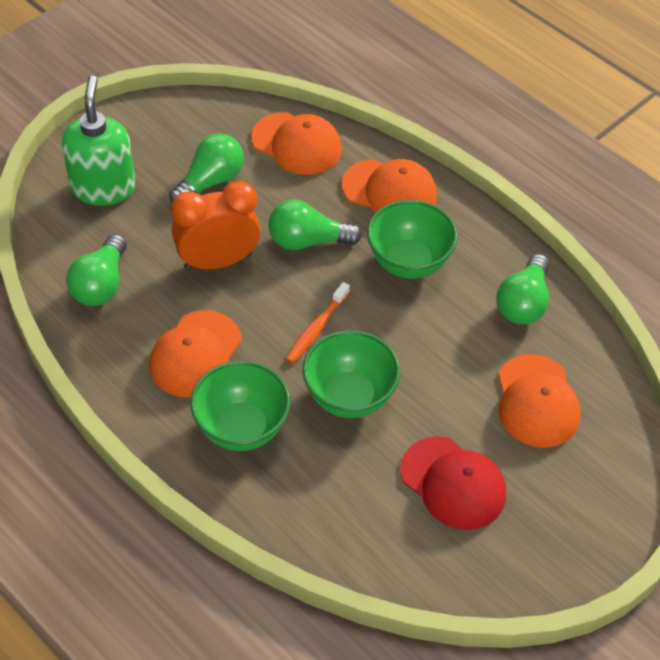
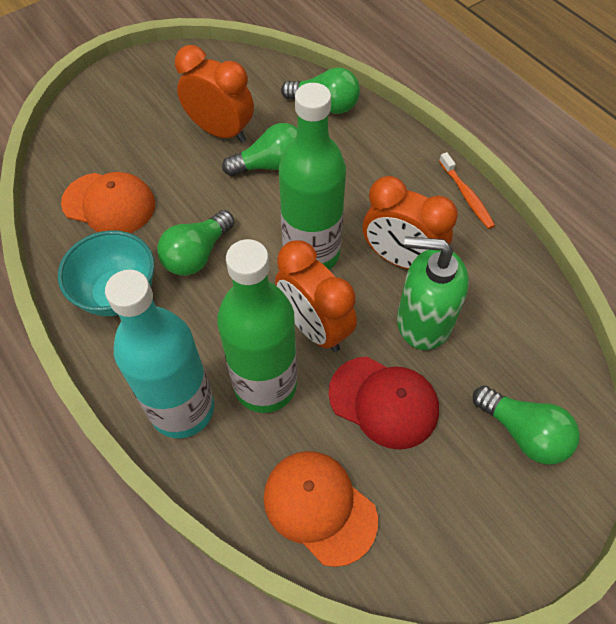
green bottle: 0 -> 2
green bowl: 3 -> 0
orange cap: 4 -> 2
orange clock: 1 -> 3
turquoise bottle: 0 -> 1
turquoise bowl: 0 -> 1

